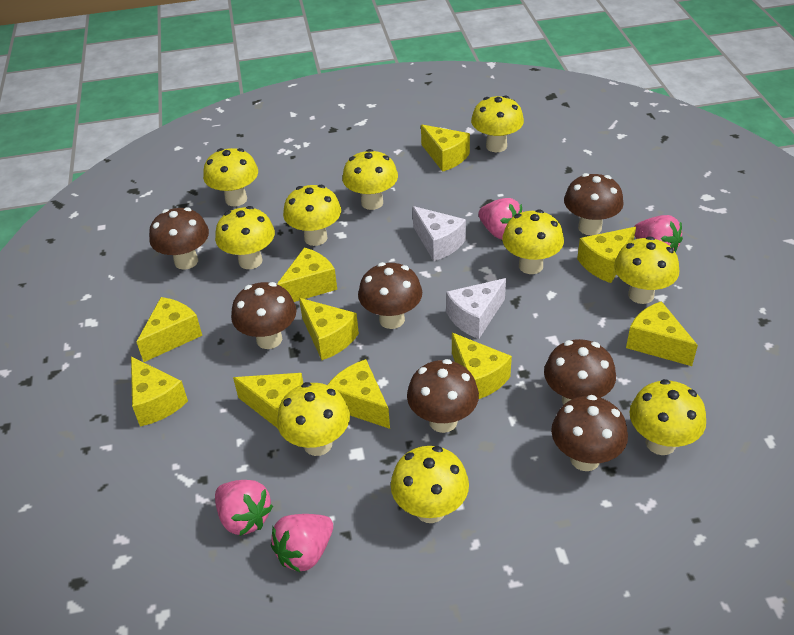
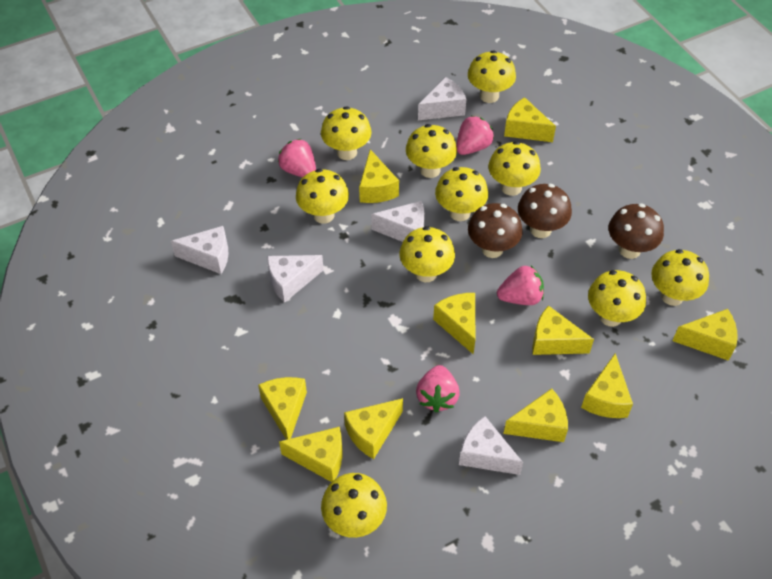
brown mushroom: 7 -> 3
white cheese: 2 -> 5

